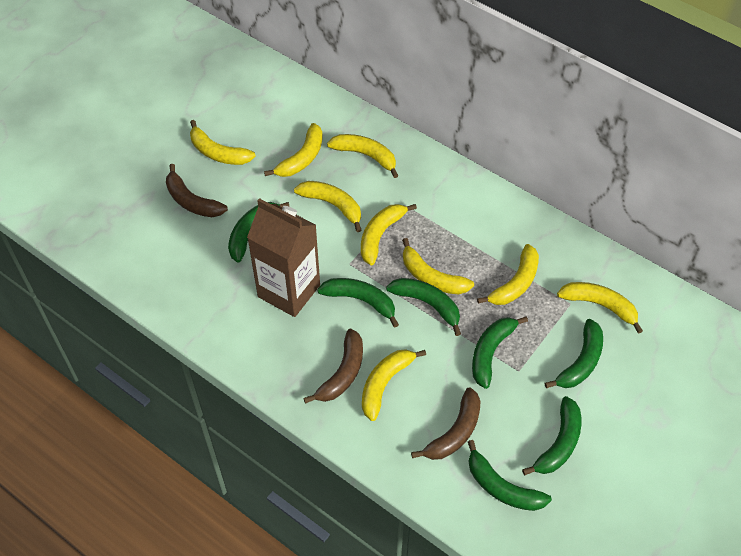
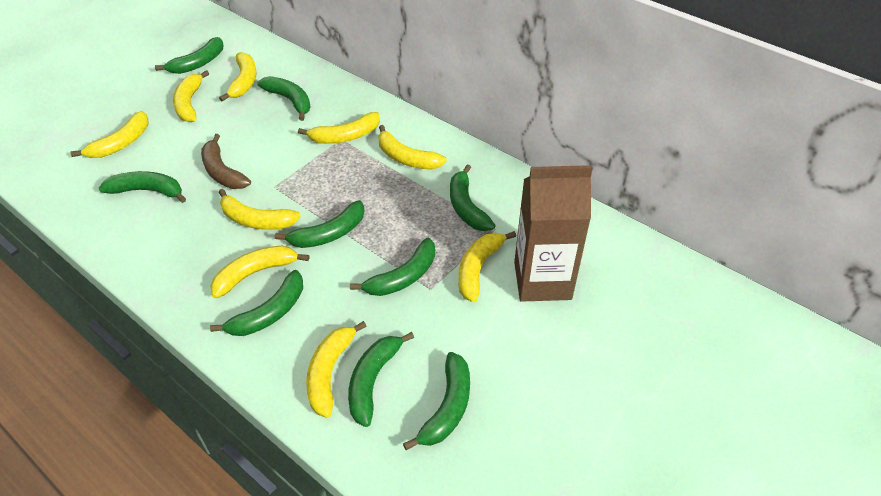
brown banana: 3 -> 1
green banana: 7 -> 9

